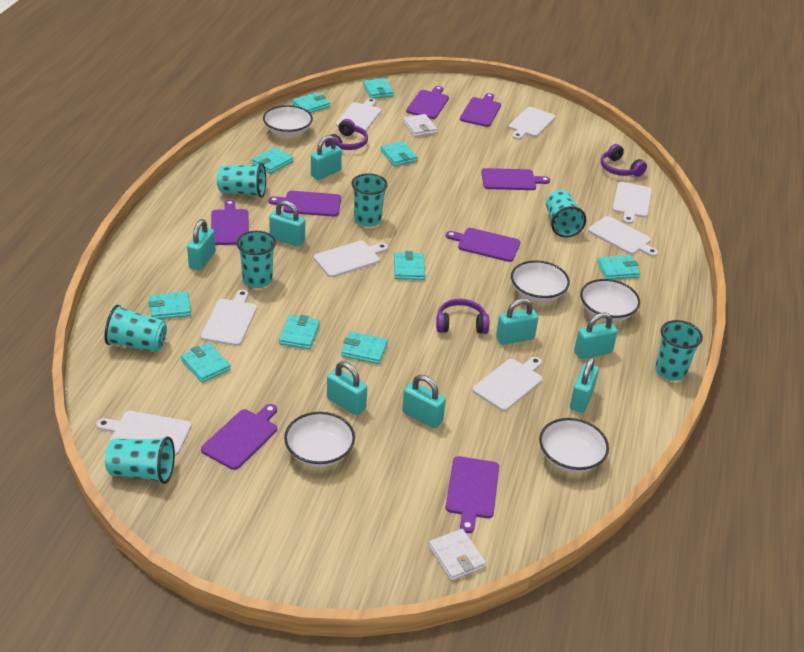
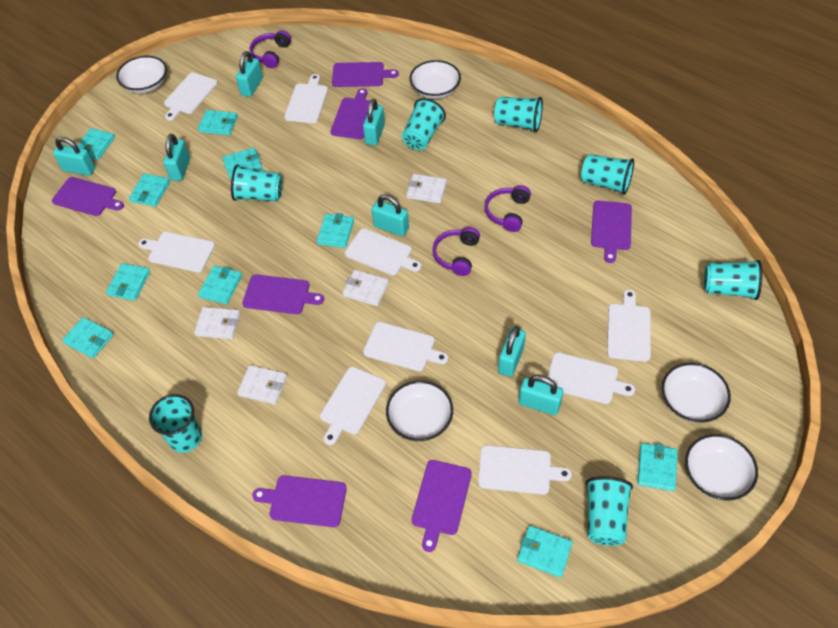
purple cutting board: 8 -> 7
turquoise padlock: 8 -> 7
white cutting board: 8 -> 9
white wallet: 2 -> 4

